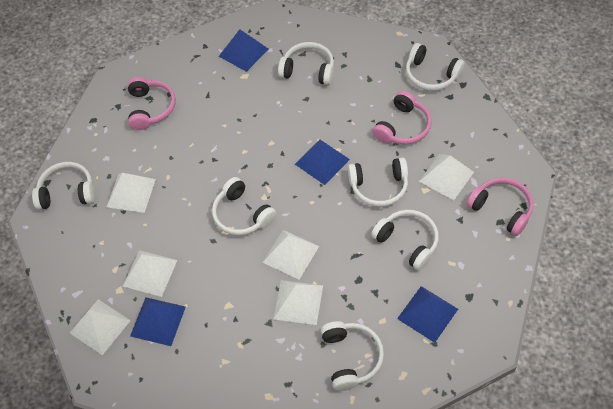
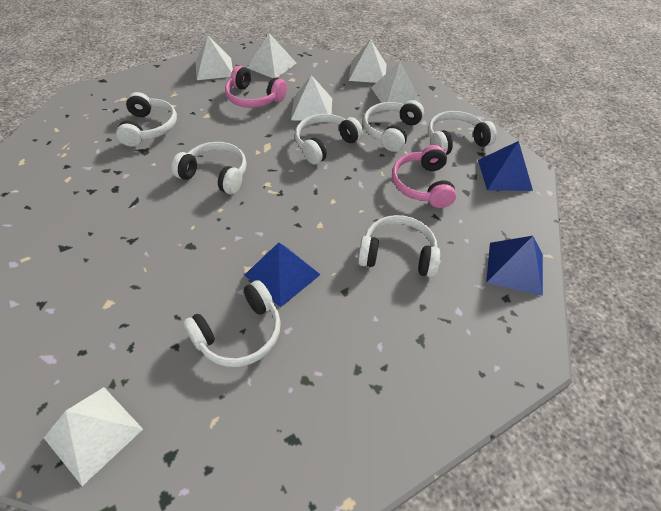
blue pyramid: 4 -> 3
pink headphones: 3 -> 2

